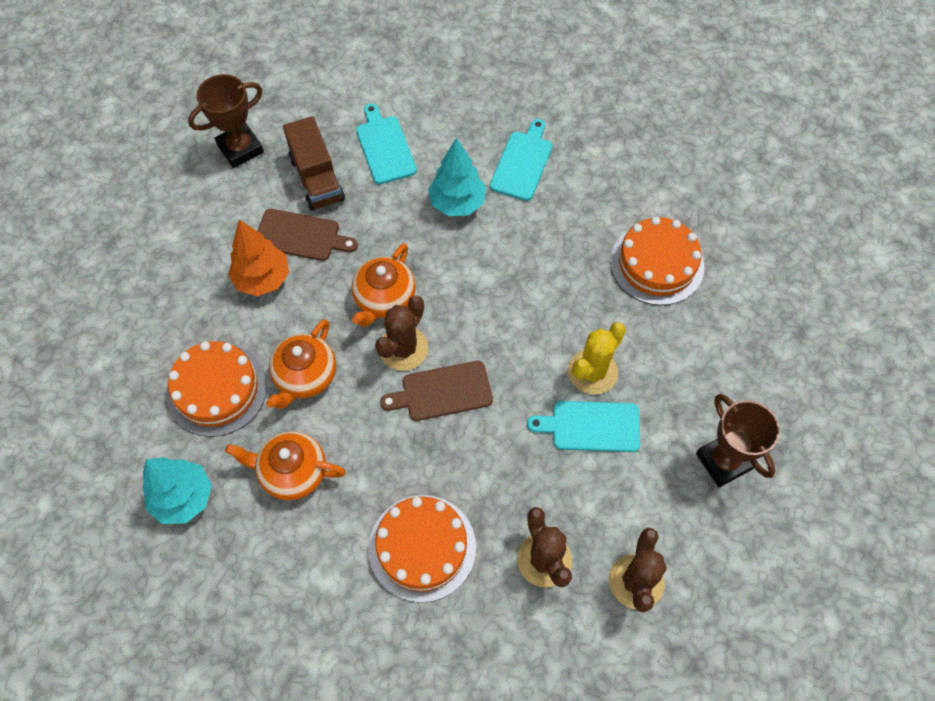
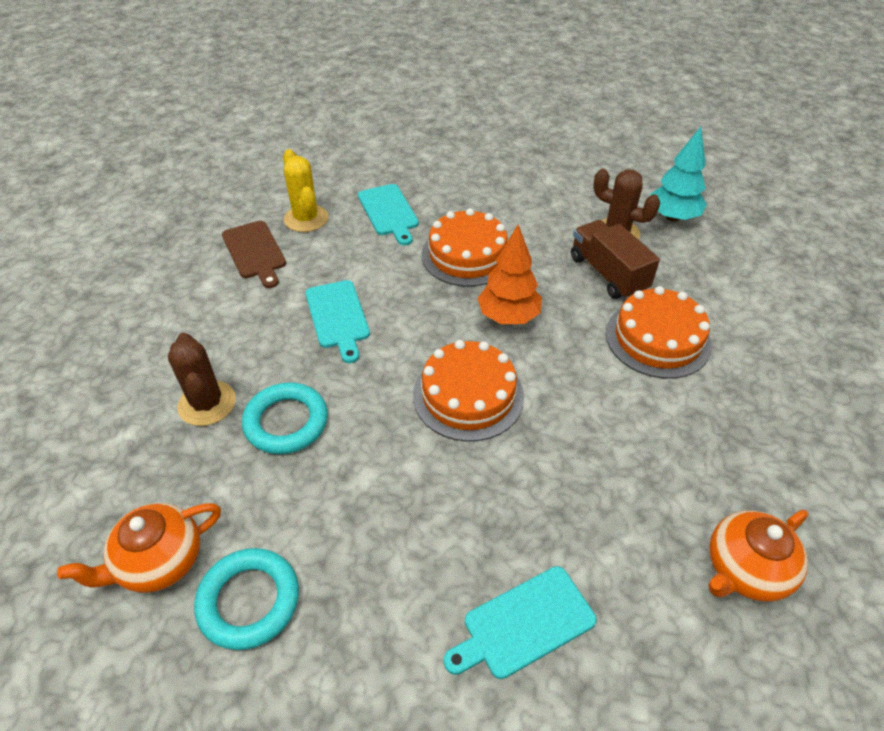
brown cactus: 3 -> 2
brown cutting board: 2 -> 1
brown trophy: 2 -> 0
orange teapot: 3 -> 2
turquoise ring: 0 -> 2
turquoise tree: 2 -> 1

